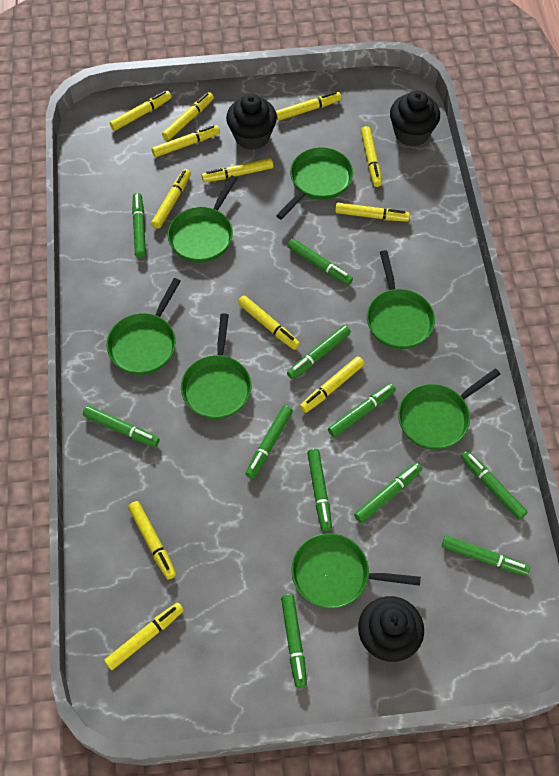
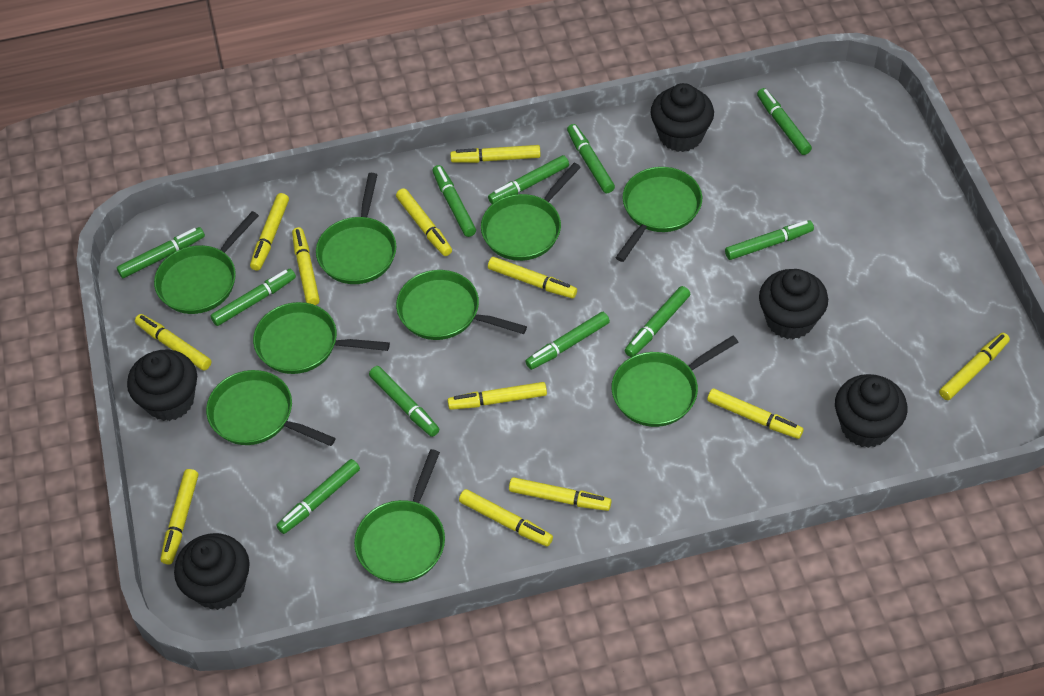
black cupcake: 3 -> 5
green pan: 7 -> 9

